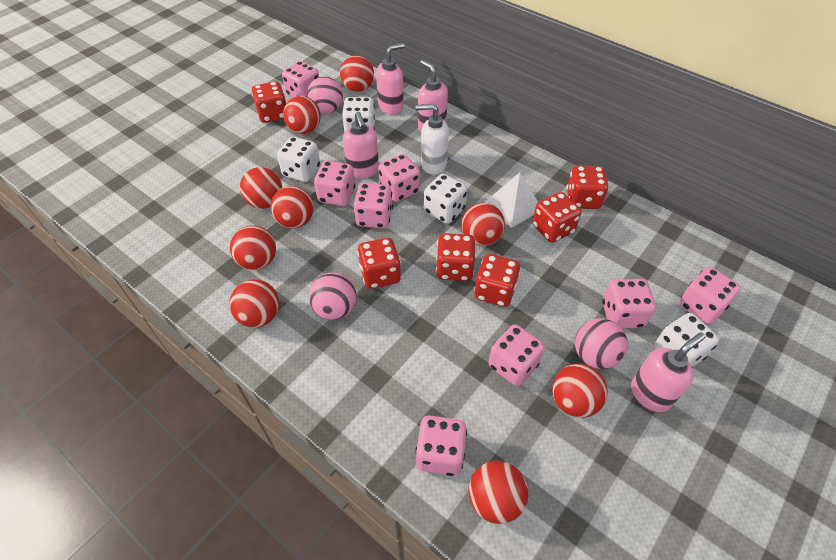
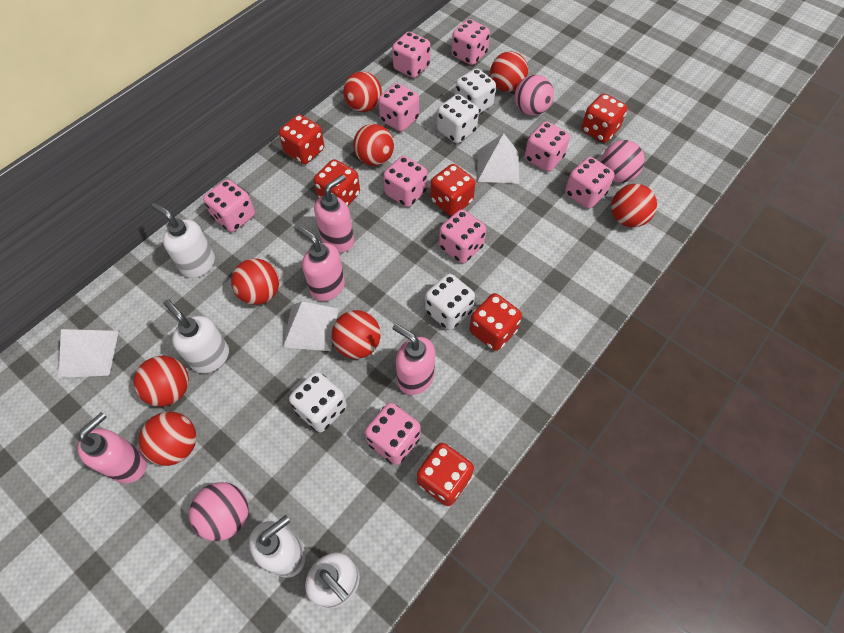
pink dice: 8 -> 9
red ball: 9 -> 8
white pyramid: 1 -> 3
white soap dispenser: 1 -> 4

